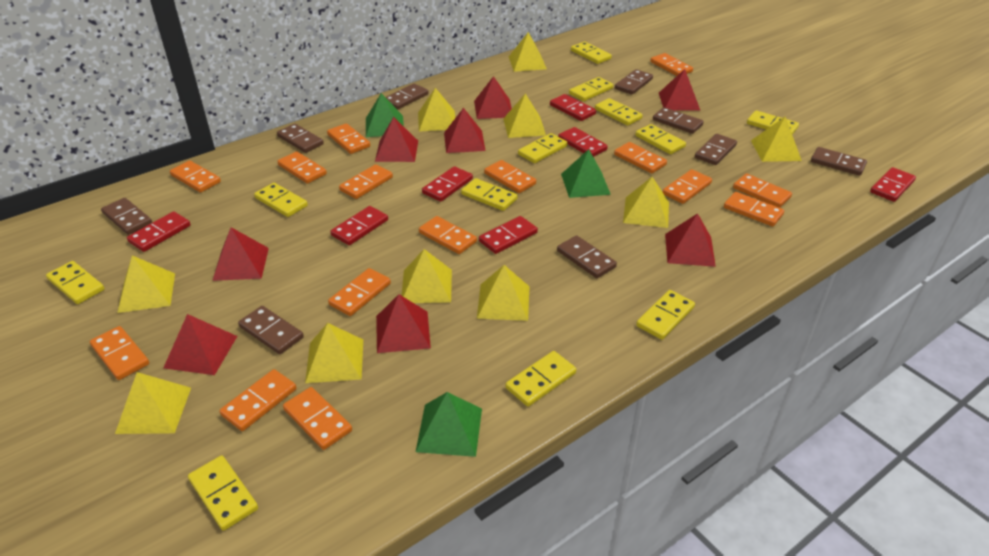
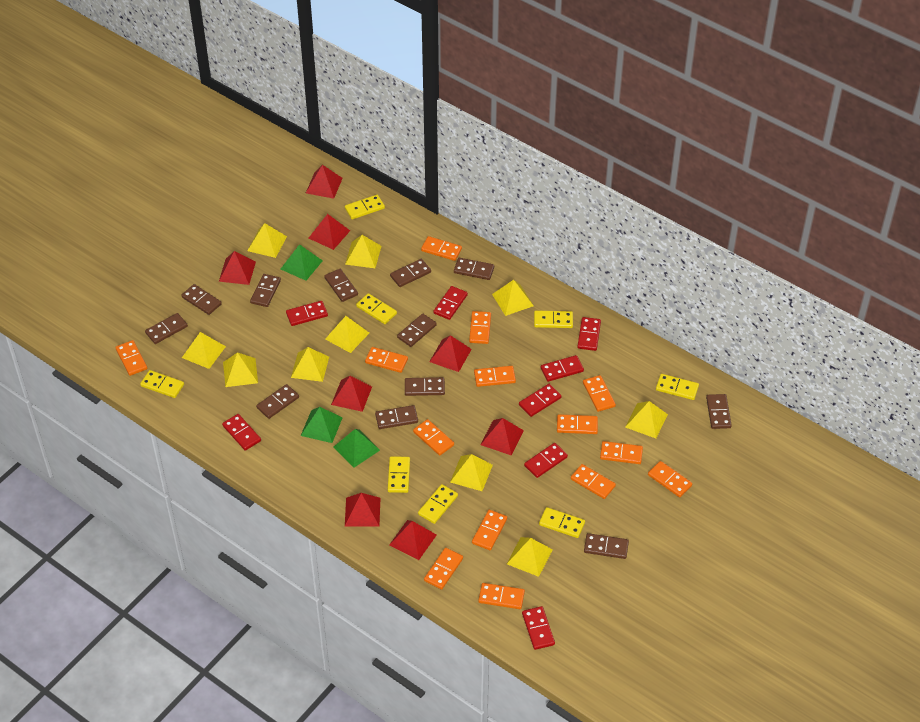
brown domino: 9 -> 12
orange domino: 15 -> 14
red domino: 7 -> 8
yellow domino: 12 -> 8

